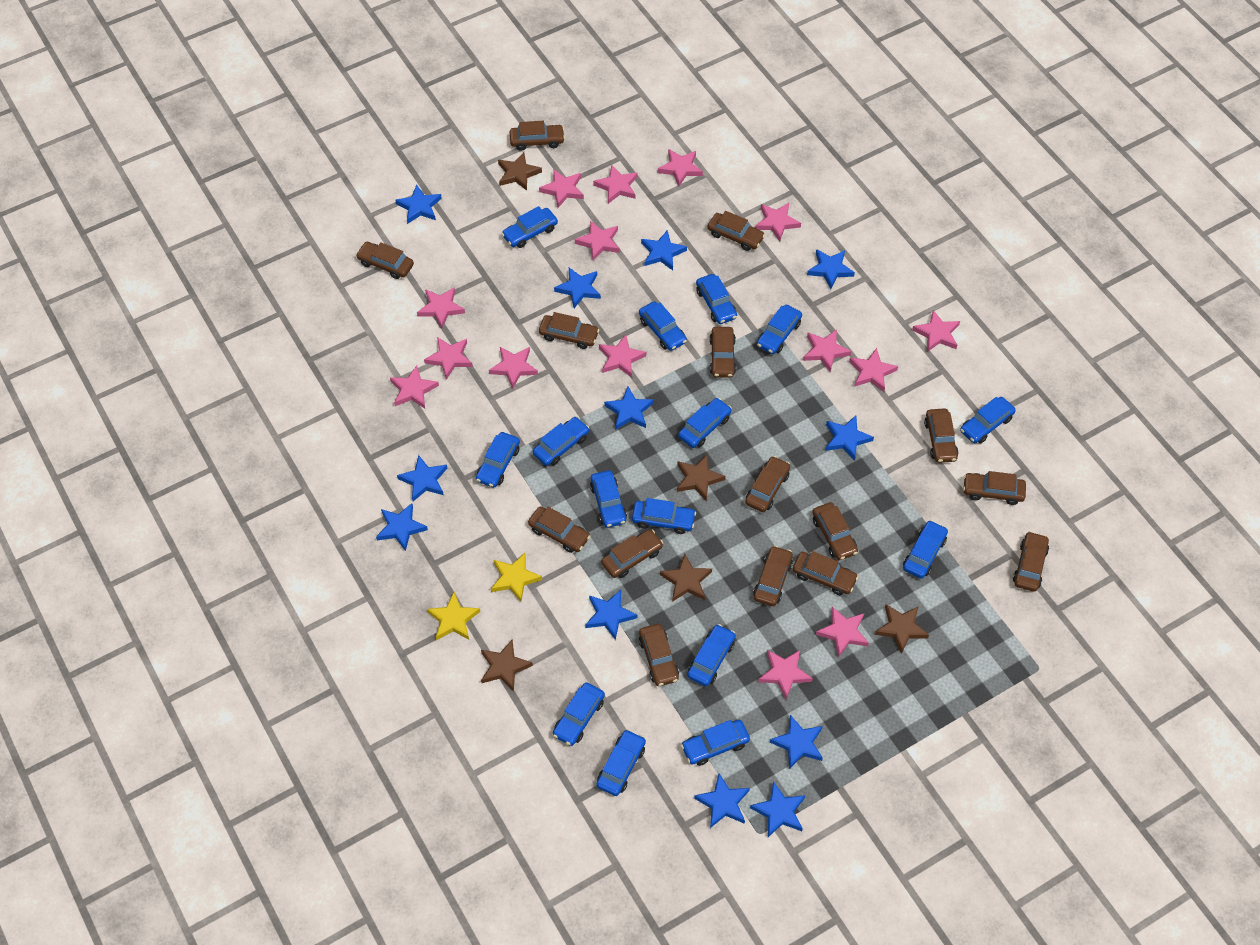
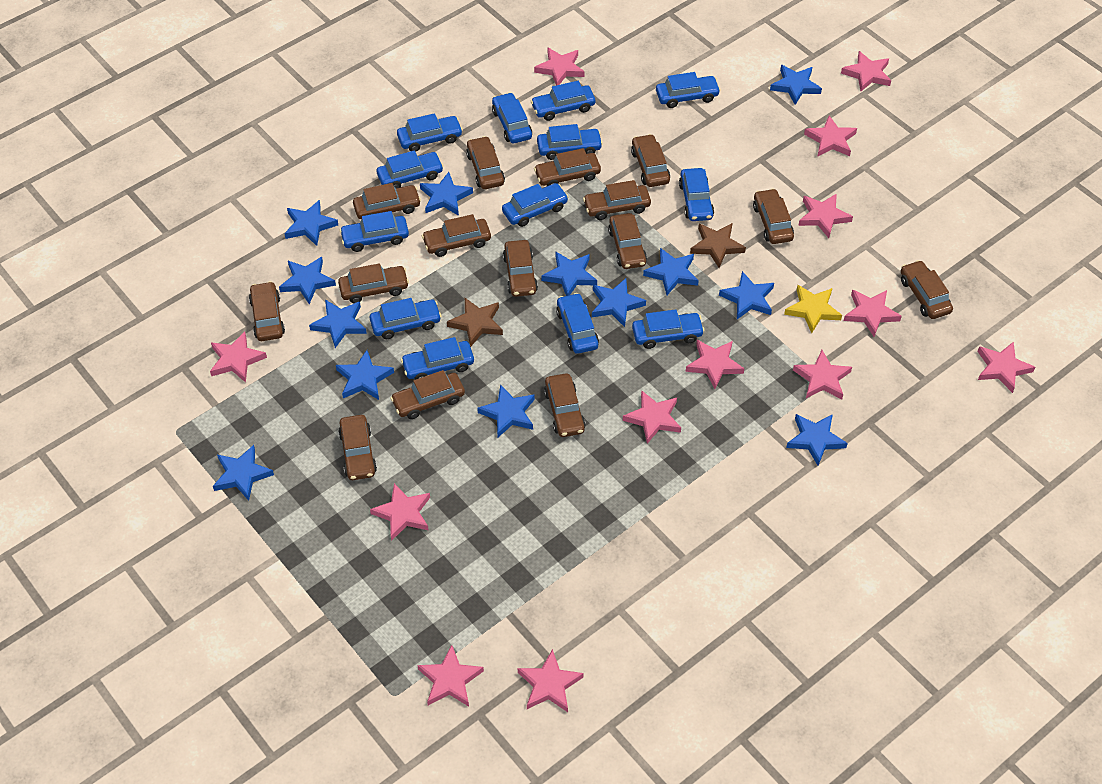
blue car: 15 -> 13
blue star: 12 -> 13
brown star: 5 -> 2
pink star: 15 -> 13
yellow star: 2 -> 1

